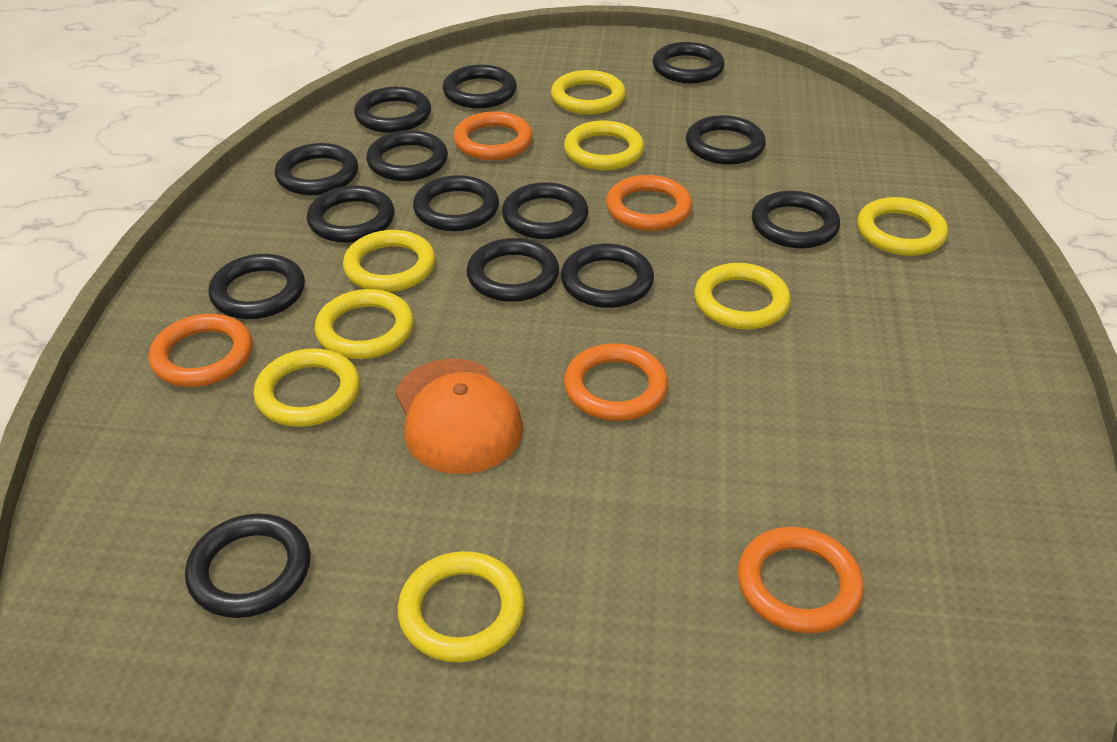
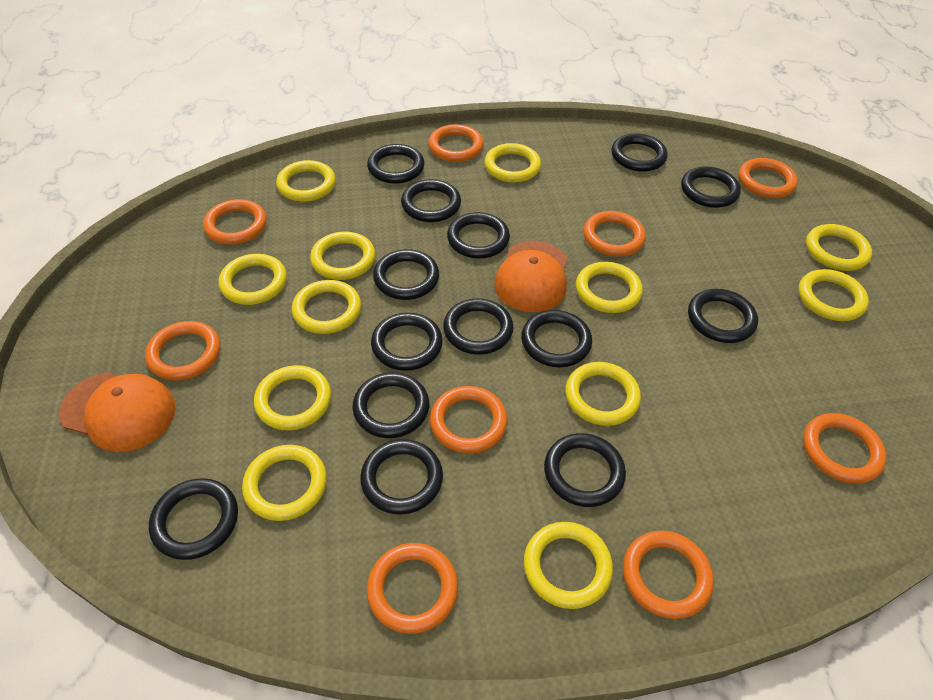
orange cap: 1 -> 2
orange ring: 5 -> 9
yellow ring: 8 -> 12

